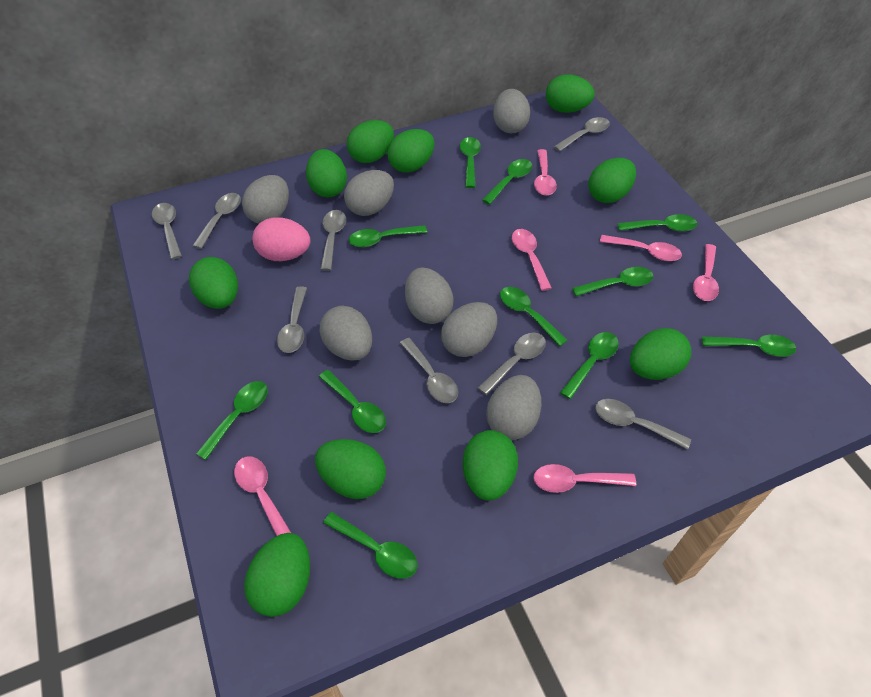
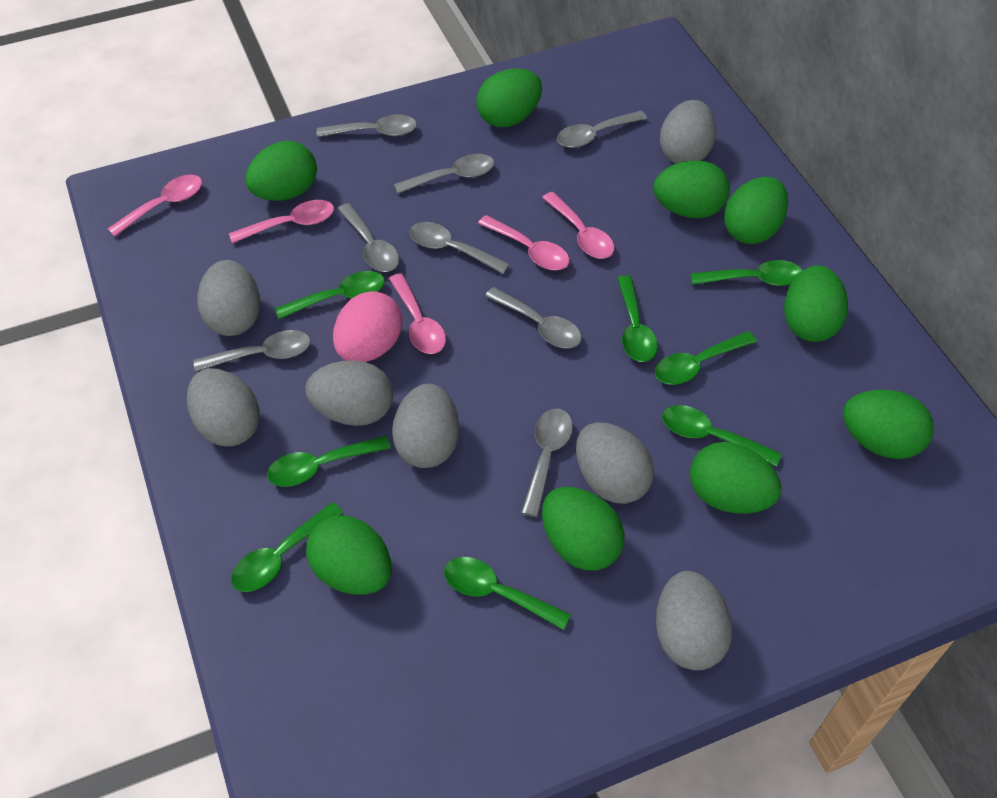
green egg: 10 -> 9
green spoon: 11 -> 8
pink spoon: 6 -> 5

